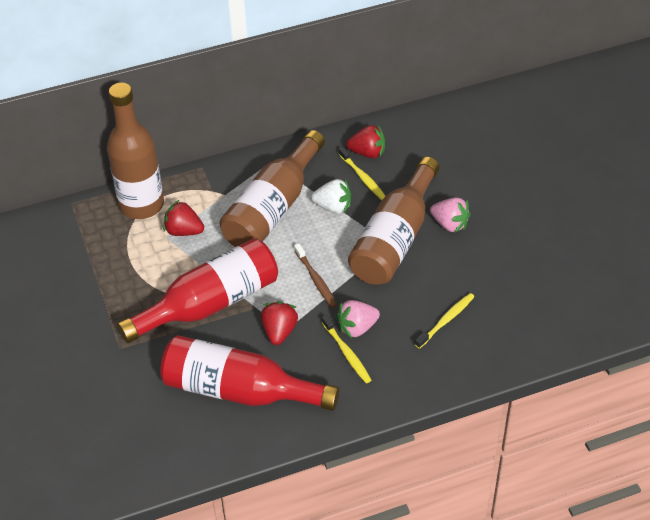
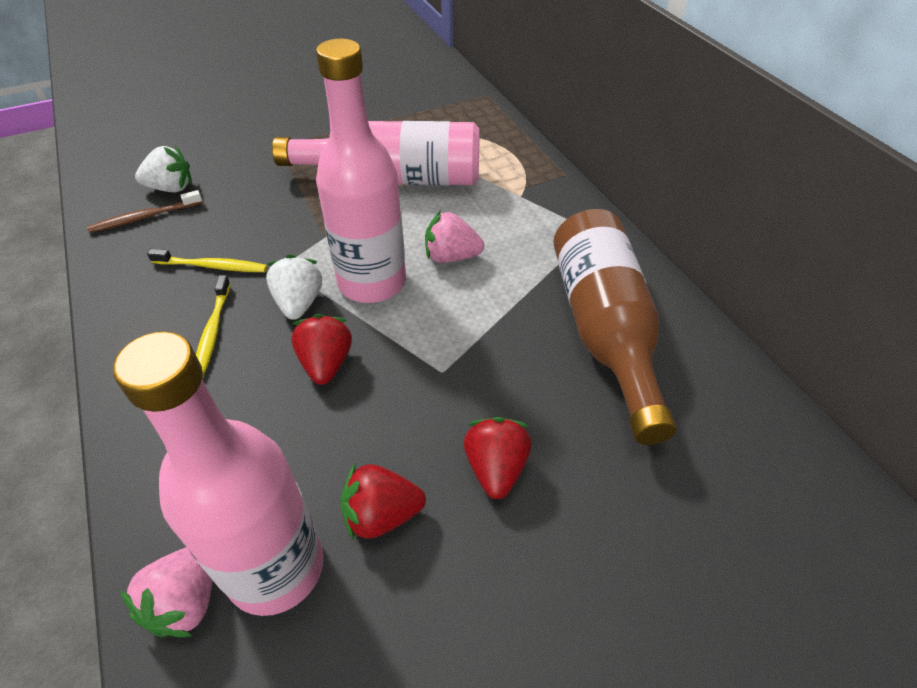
brown bottle: 3 -> 1
pink bottle: 0 -> 3
red bottle: 2 -> 0
white strawberry: 1 -> 2
yellow toothbrush: 3 -> 2

